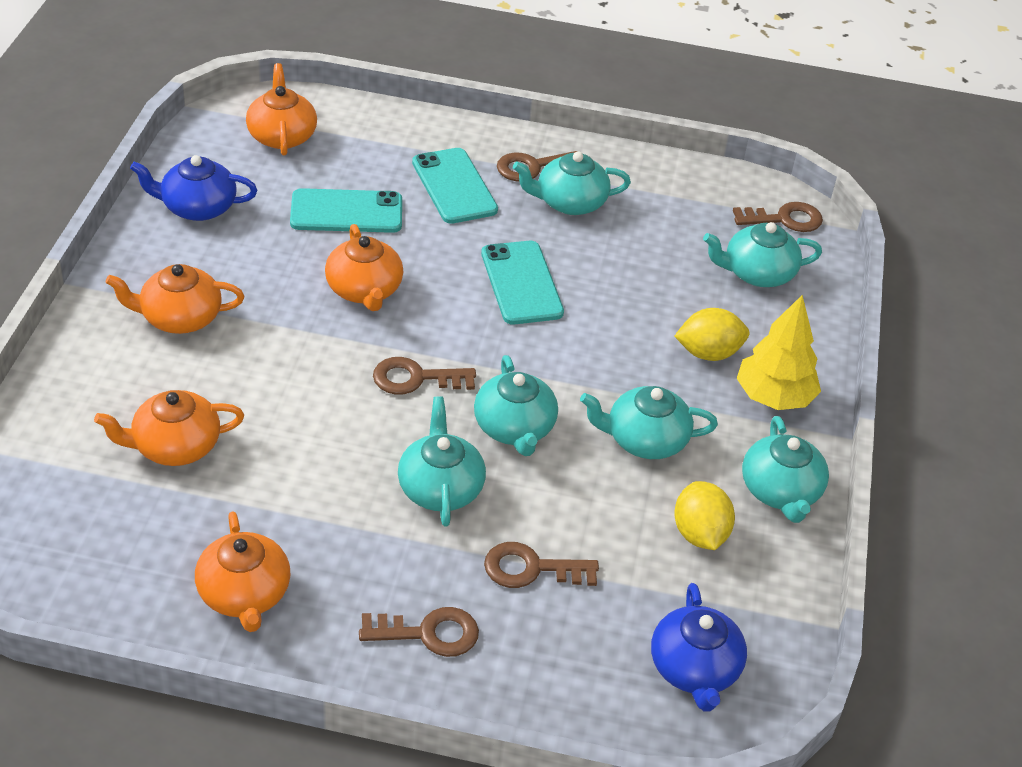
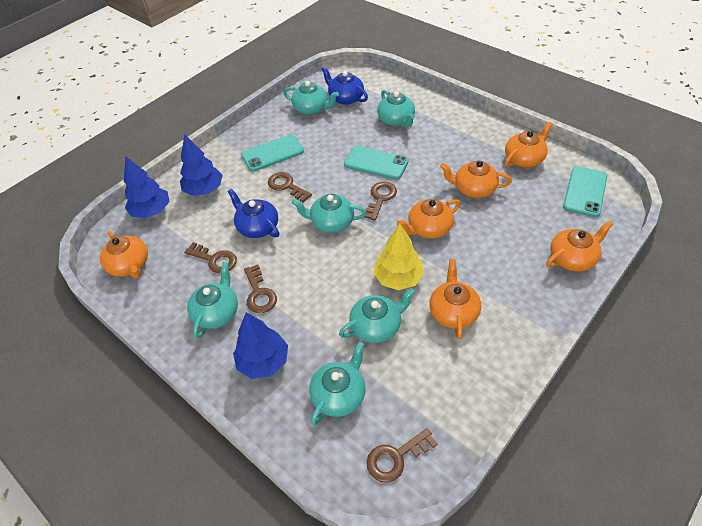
blue tree: 0 -> 3
orange teapot: 5 -> 6
yellow lemon: 2 -> 0

